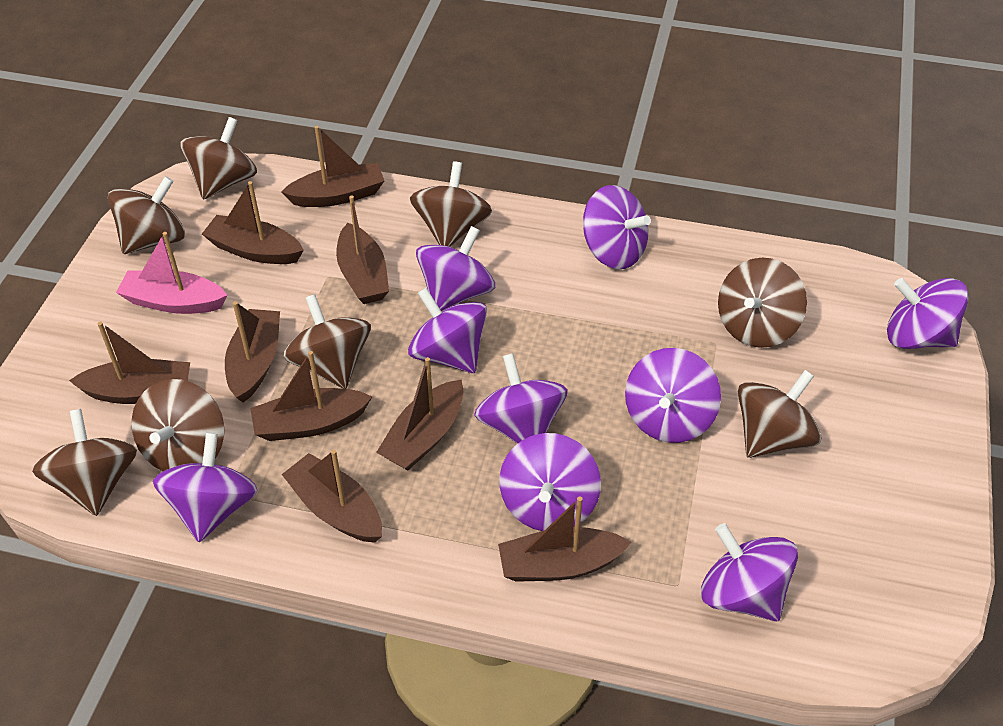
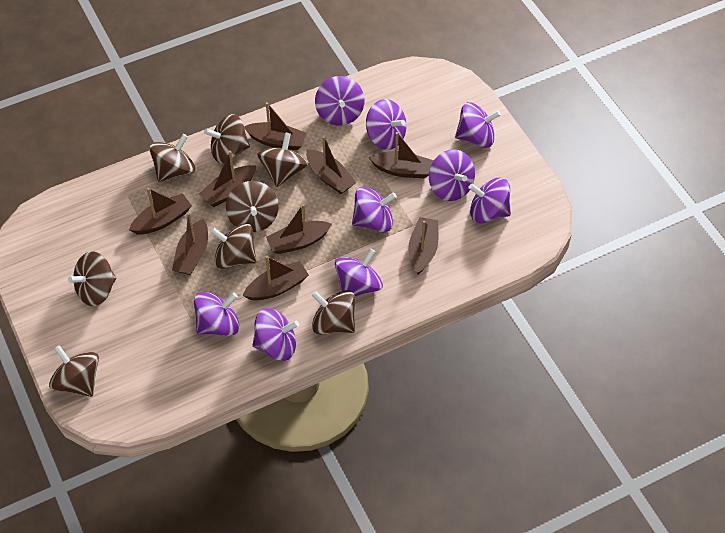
pink boat: 1 -> 0

